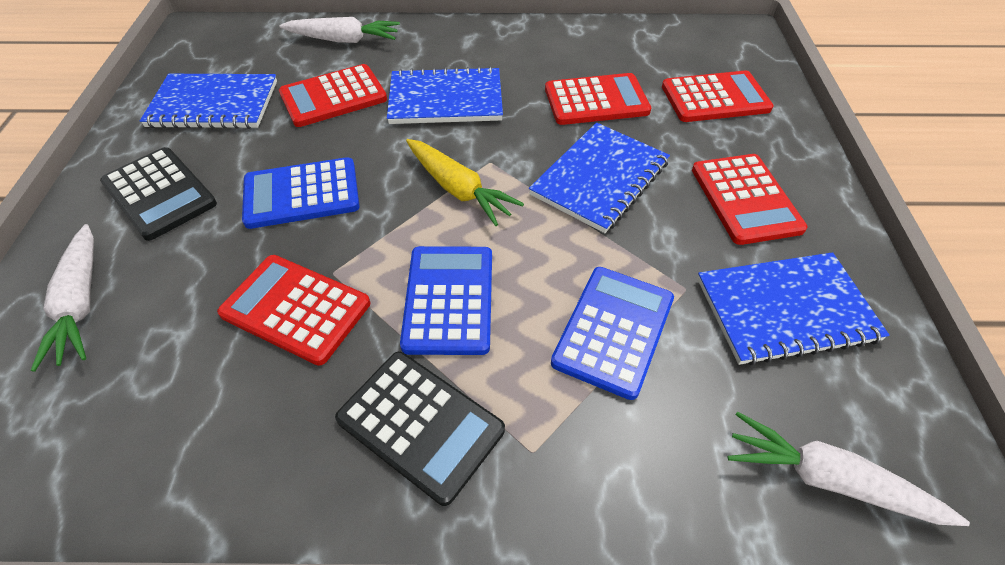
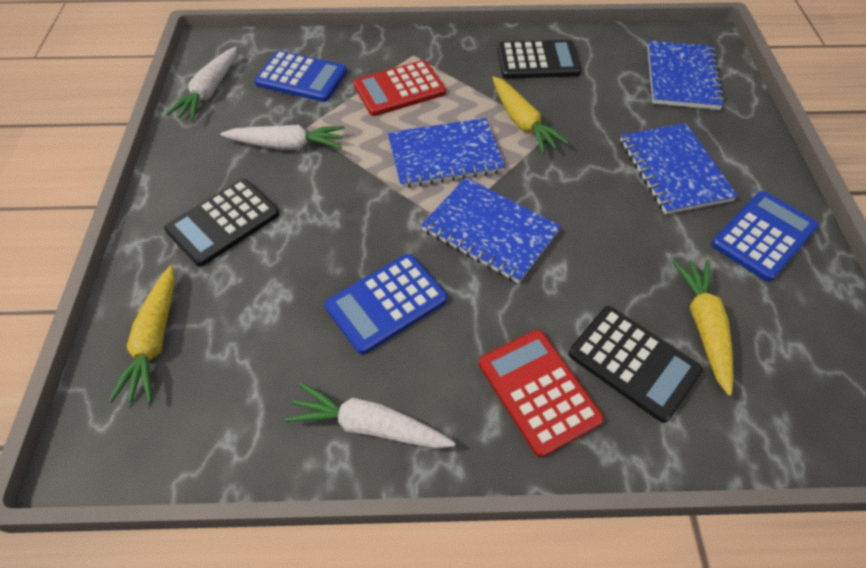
black calculator: 2 -> 3
red calculator: 5 -> 2
yellow carrot: 1 -> 3

